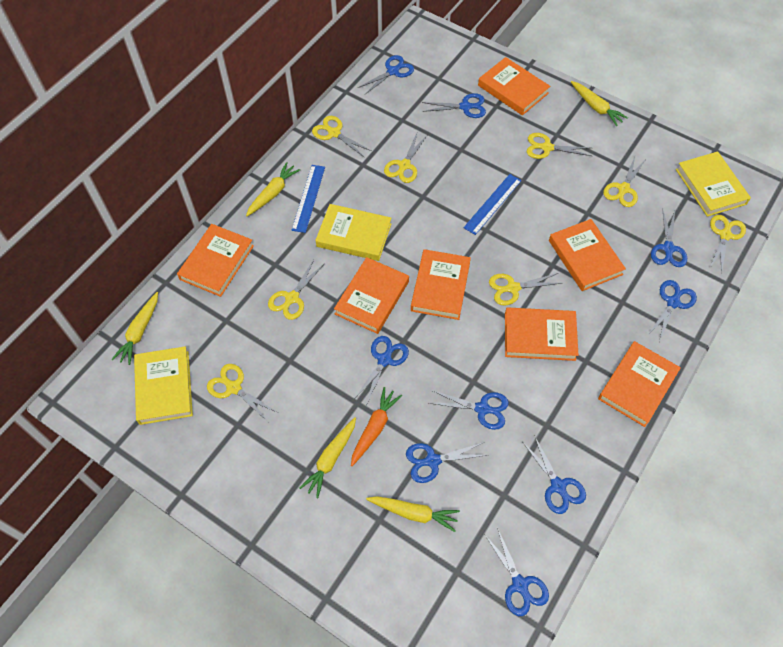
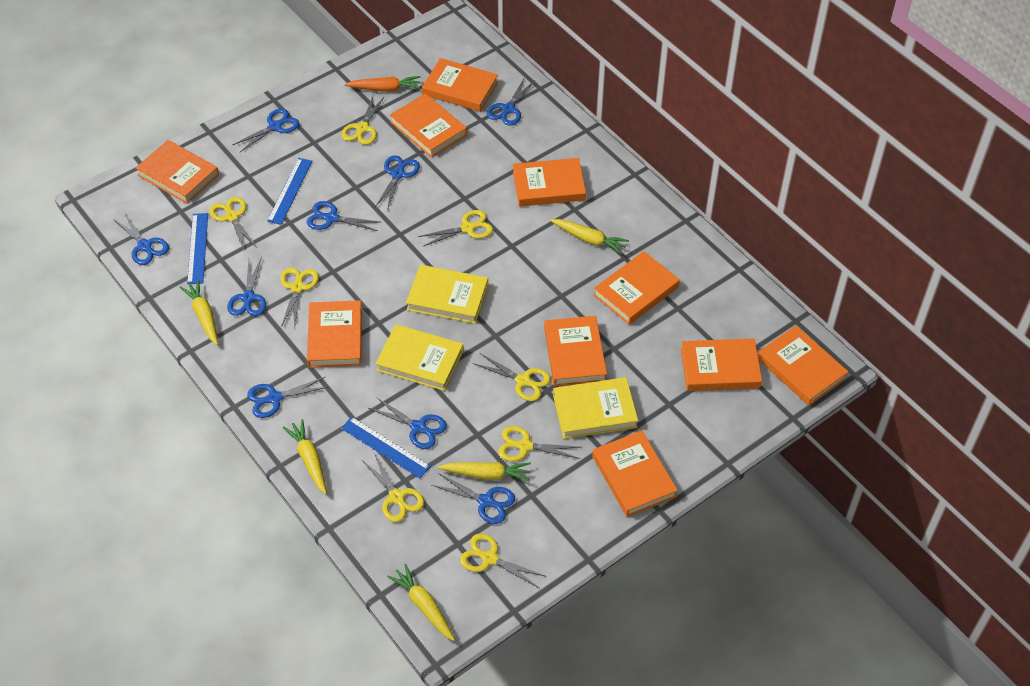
blue ruler: 2 -> 3
orange book: 7 -> 10

